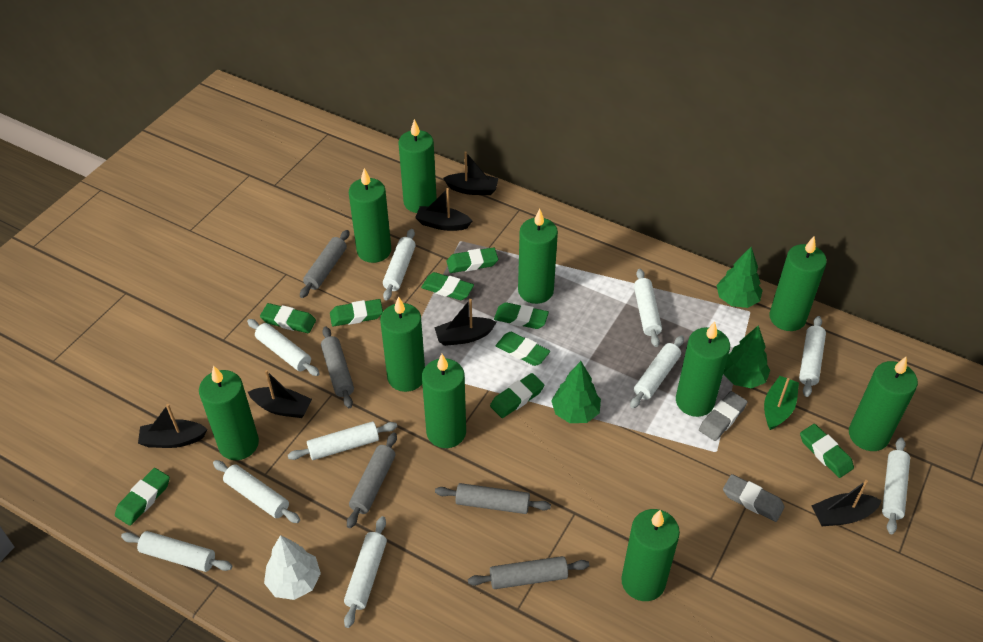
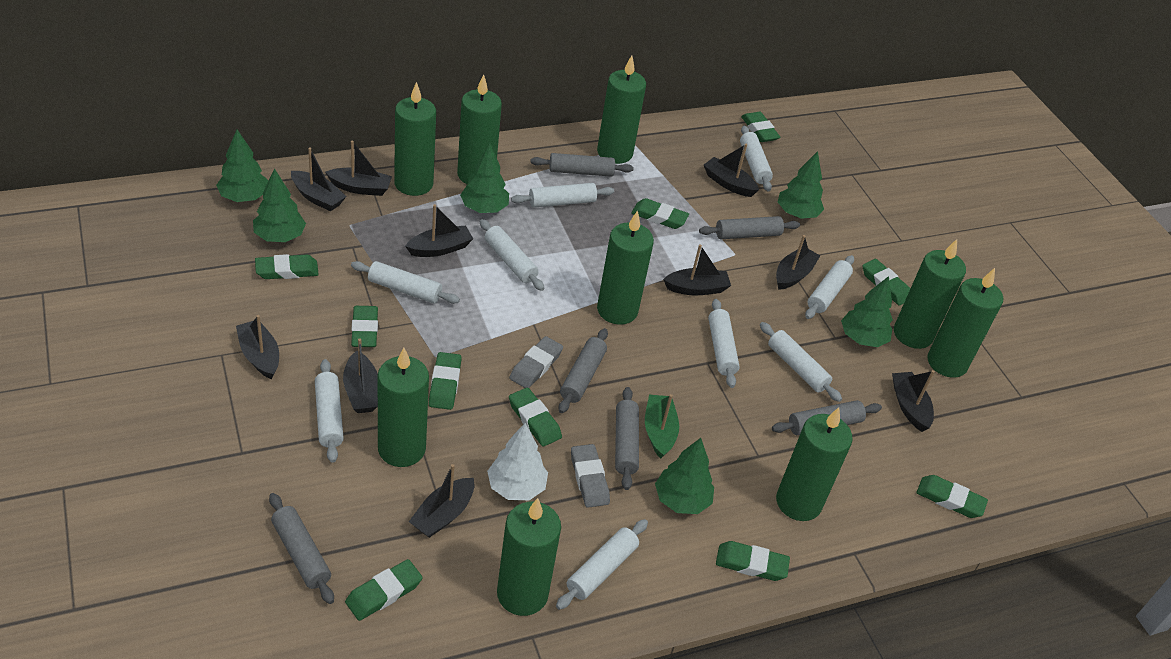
black boat: 6 -> 10
green candle: 10 -> 9
green eraser: 9 -> 10
green tree: 3 -> 6
grey rolling pin: 5 -> 6
white rolling pin: 10 -> 9

